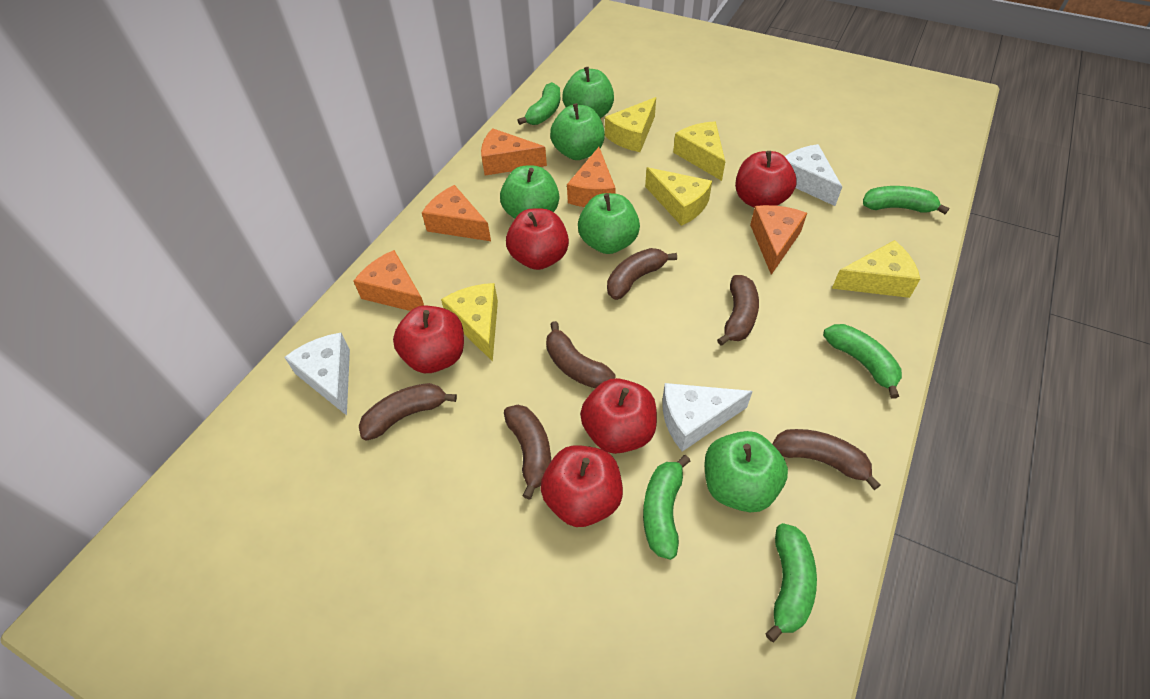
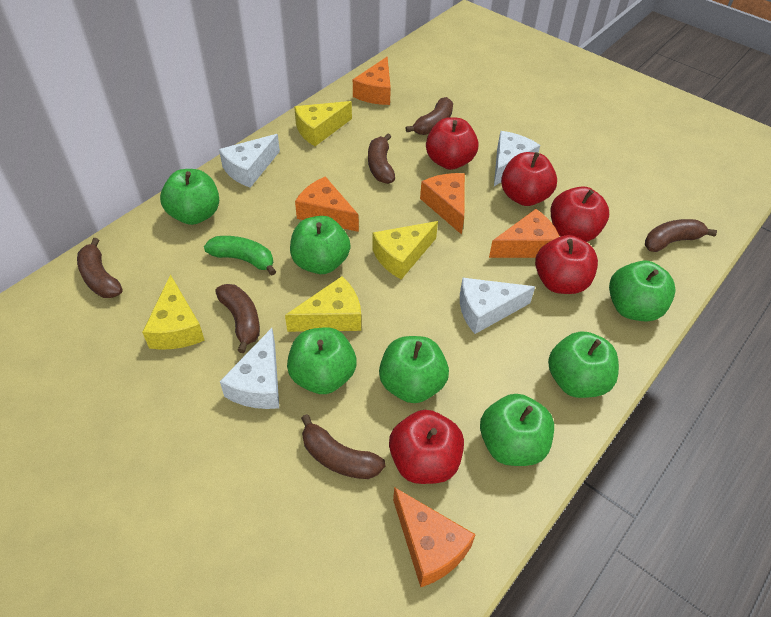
green apple: 5 -> 7
green banana: 5 -> 1
white cheese: 3 -> 4
yellow cheese: 5 -> 4

